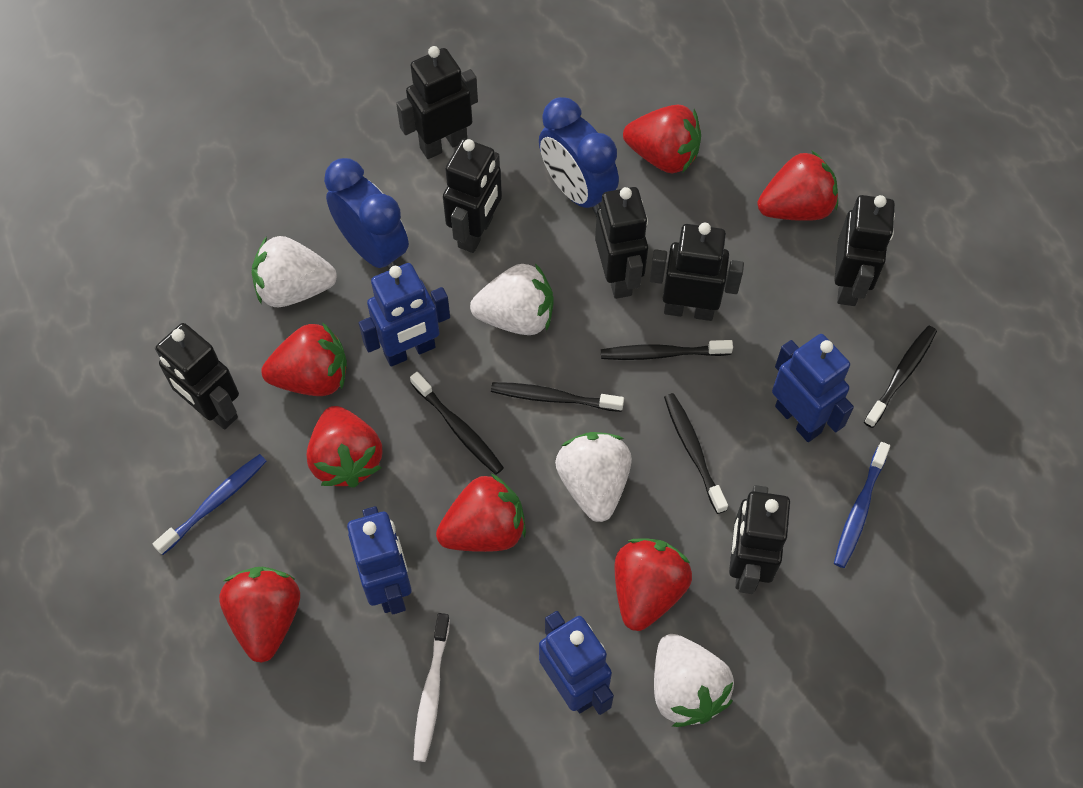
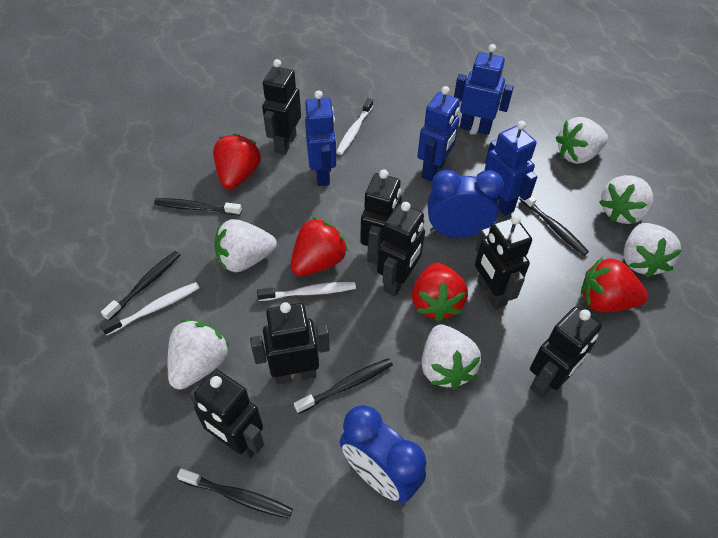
blue toothbrush: 2 -> 0
red strawberry: 7 -> 4
white strawberry: 4 -> 6
white toothbrush: 1 -> 3

